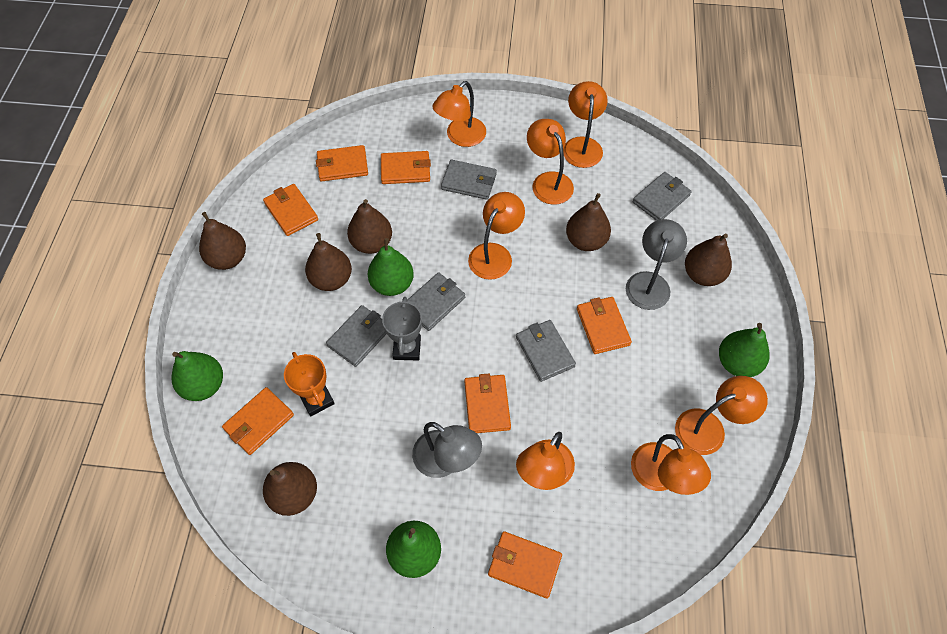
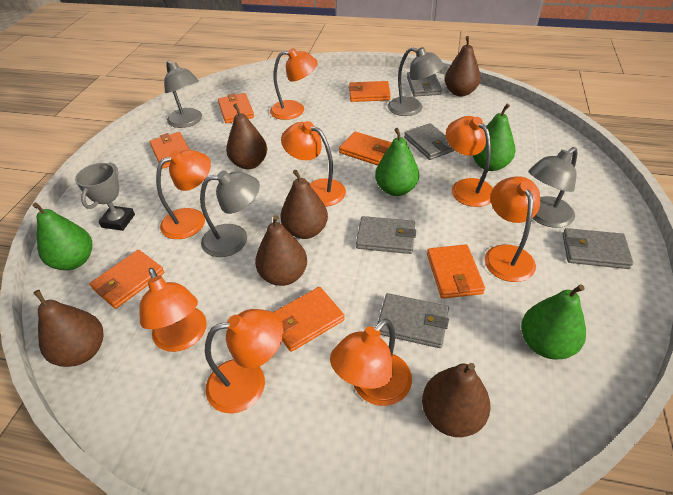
grey lamp: 2 -> 4
orange lamp: 7 -> 8
orange trophy: 1 -> 0

